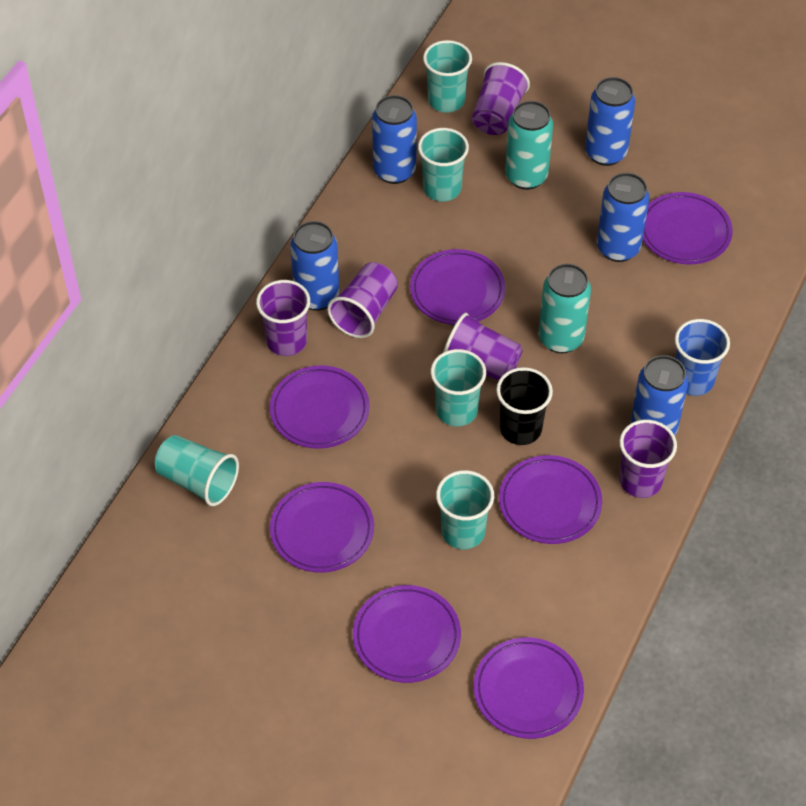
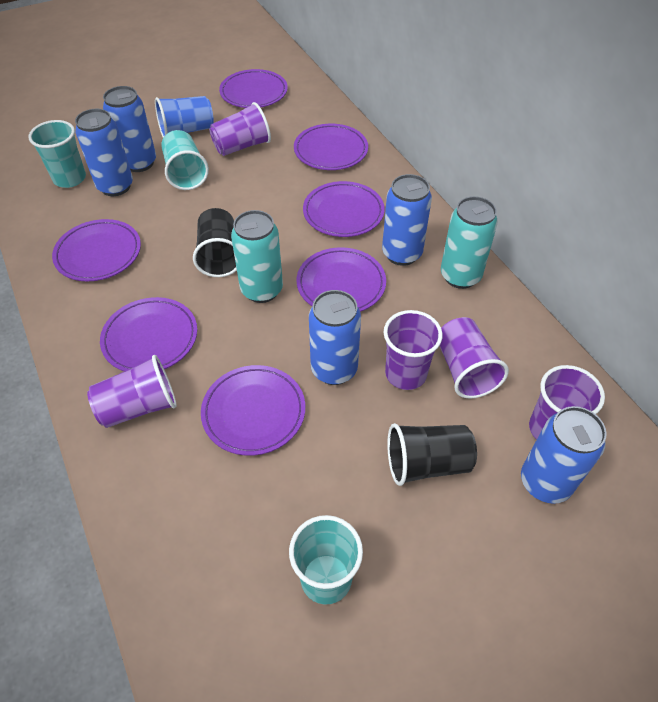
black cup: 1 -> 2
turquoise cup: 5 -> 3

